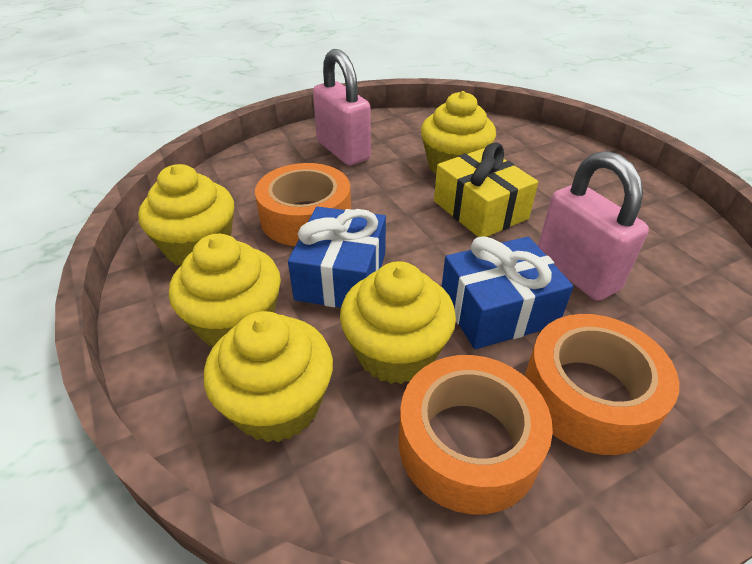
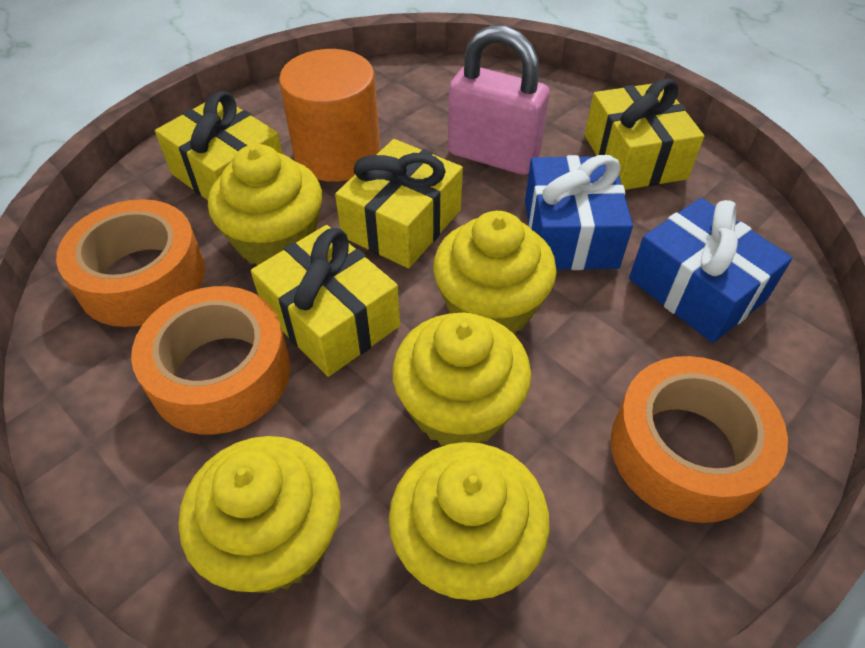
orange cylinder: 0 -> 1
pink padlock: 2 -> 1
yellow gift: 1 -> 4

